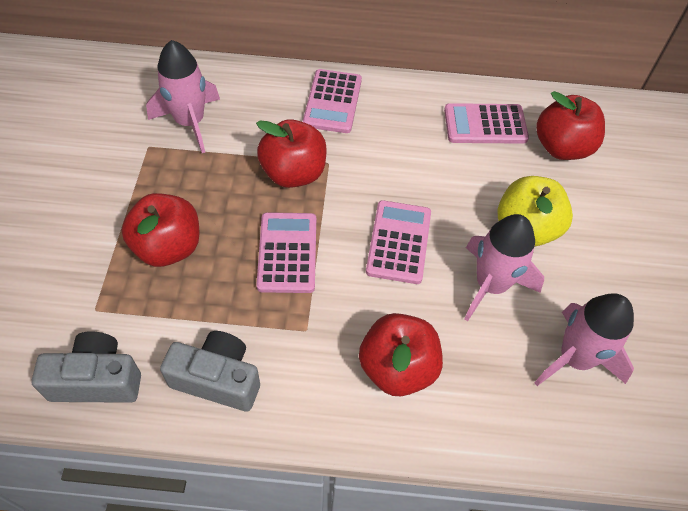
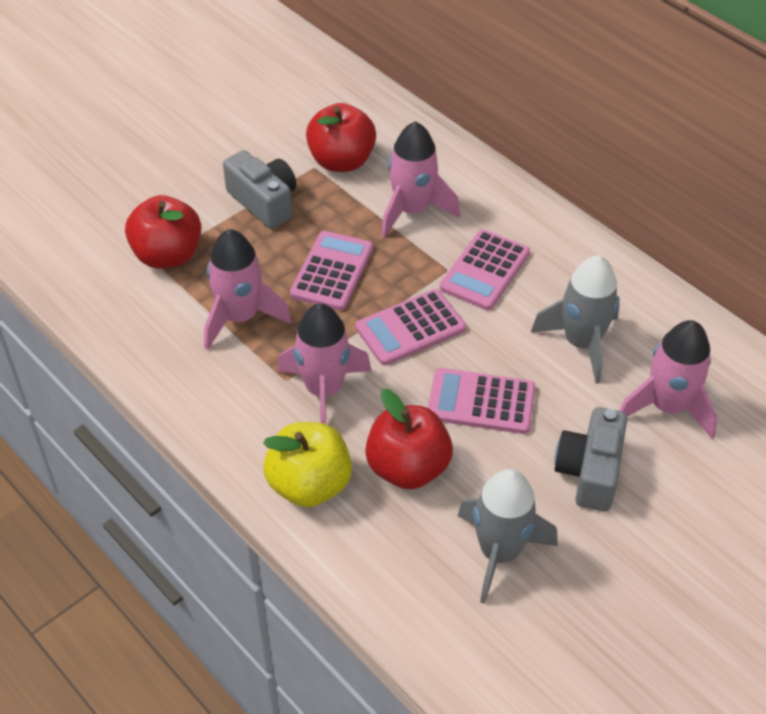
grey rocket: 0 -> 2
pink rocket: 3 -> 4
red apple: 4 -> 3

